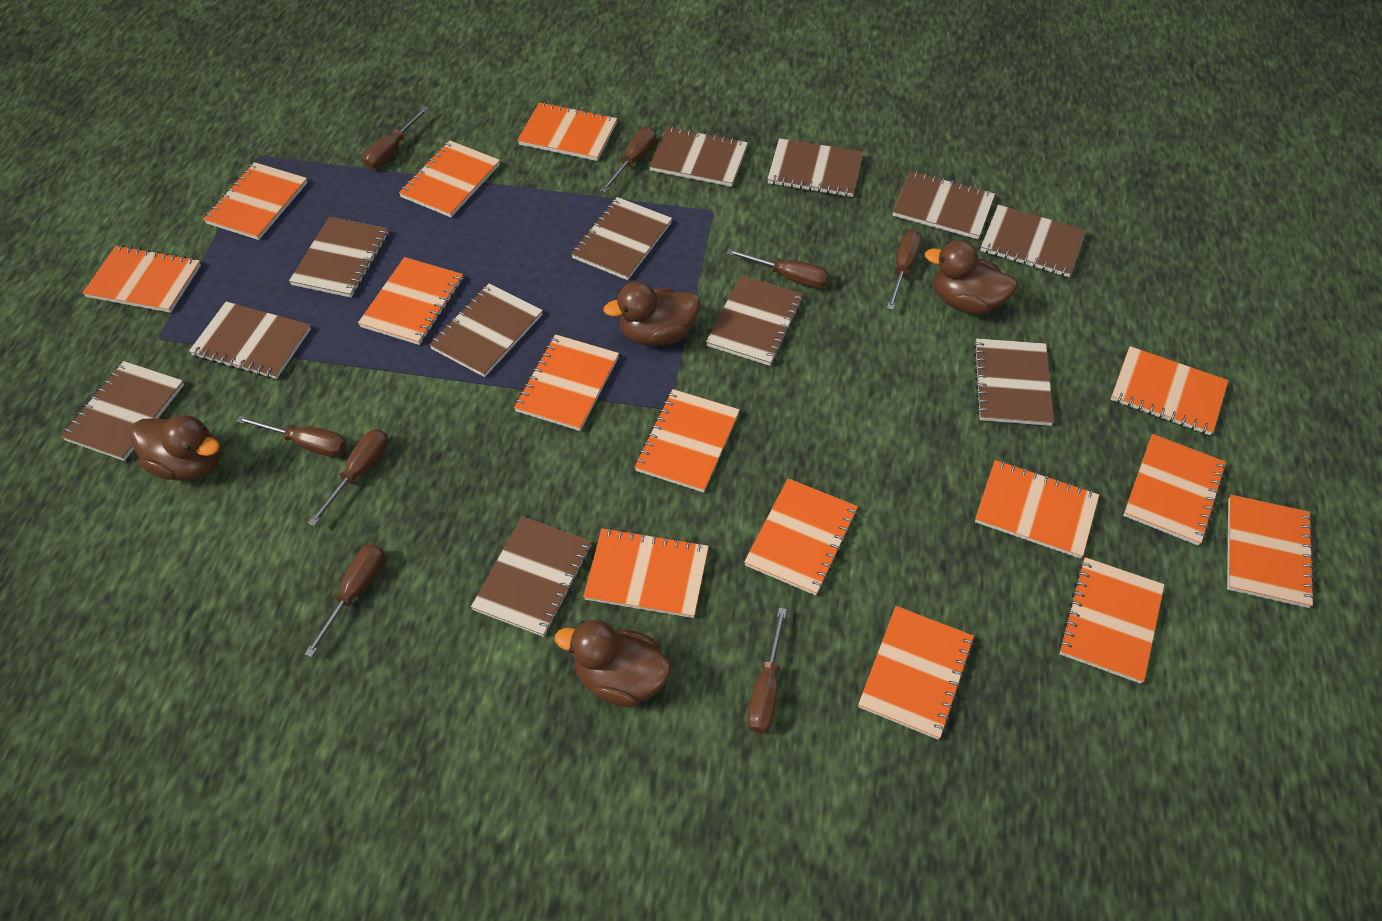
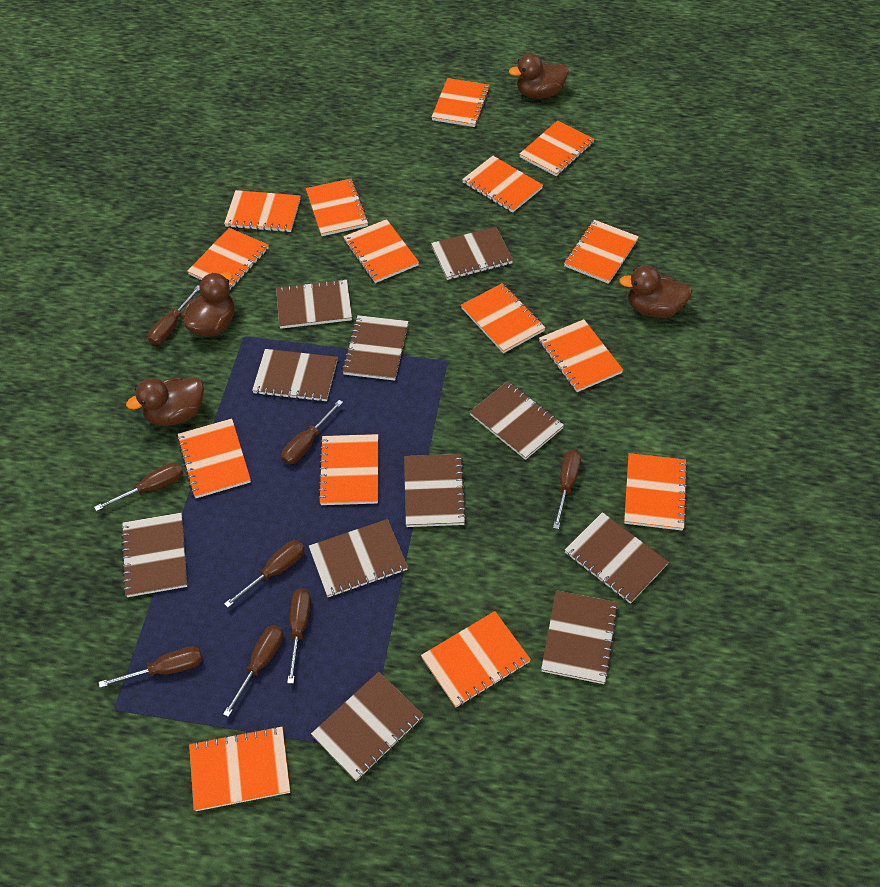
brown notebook: 12 -> 11

